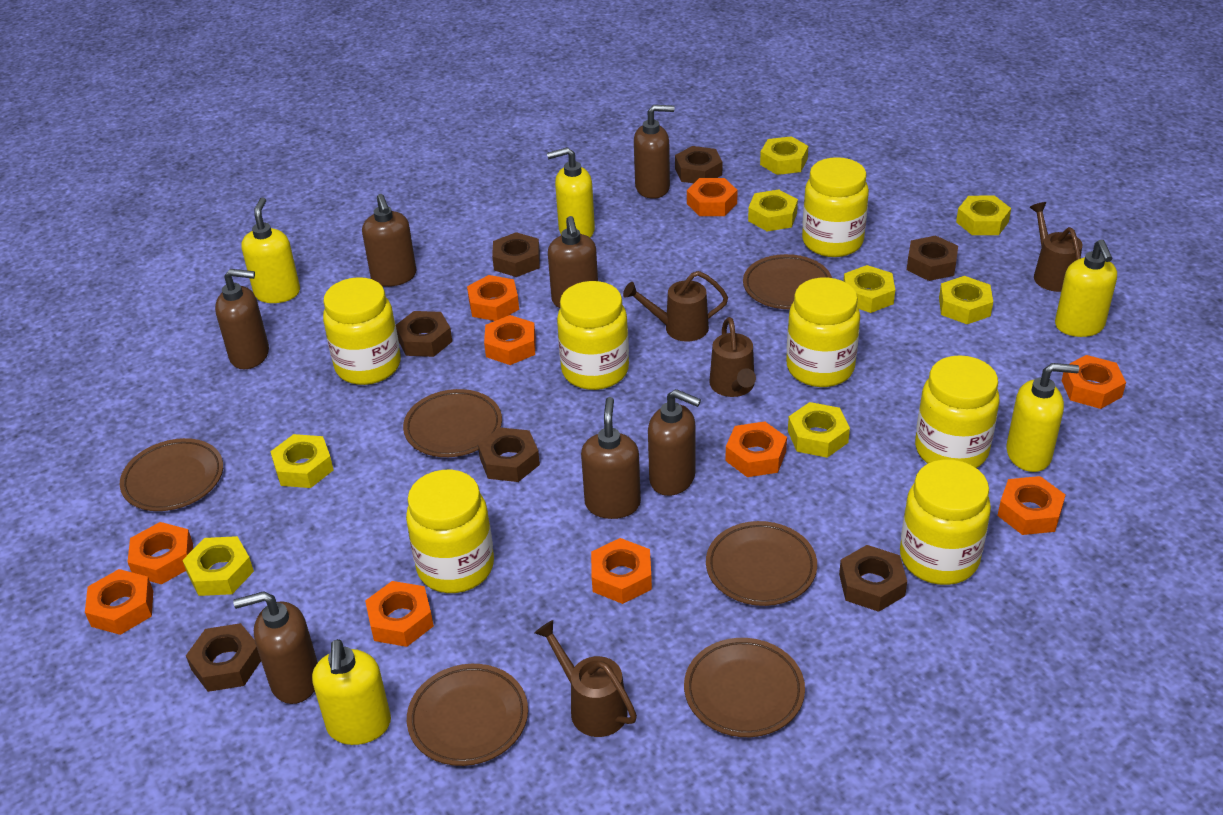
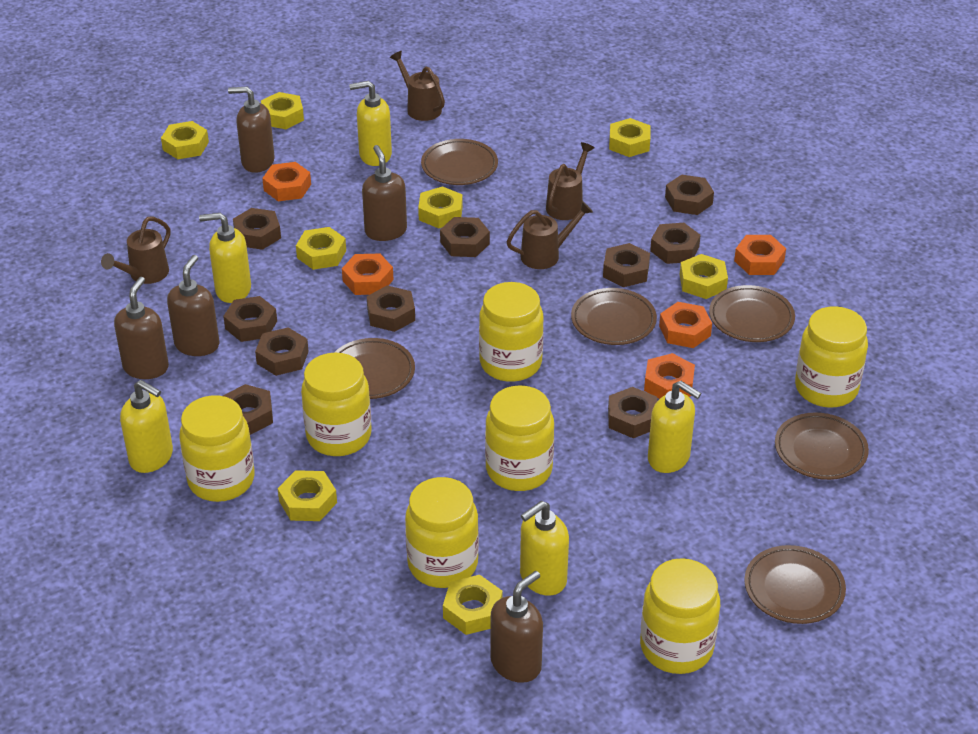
brown nut: 7 -> 10
brown soap dispenser: 7 -> 5
orange nut: 10 -> 5

